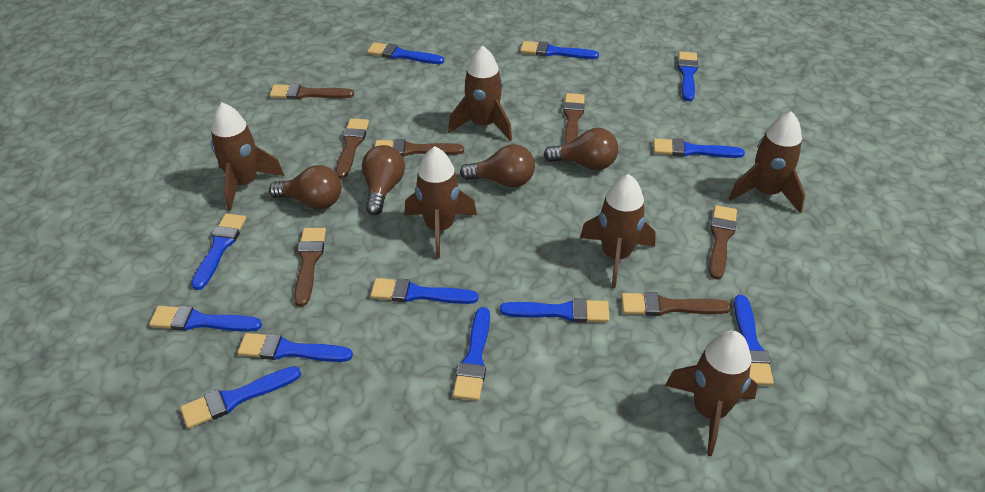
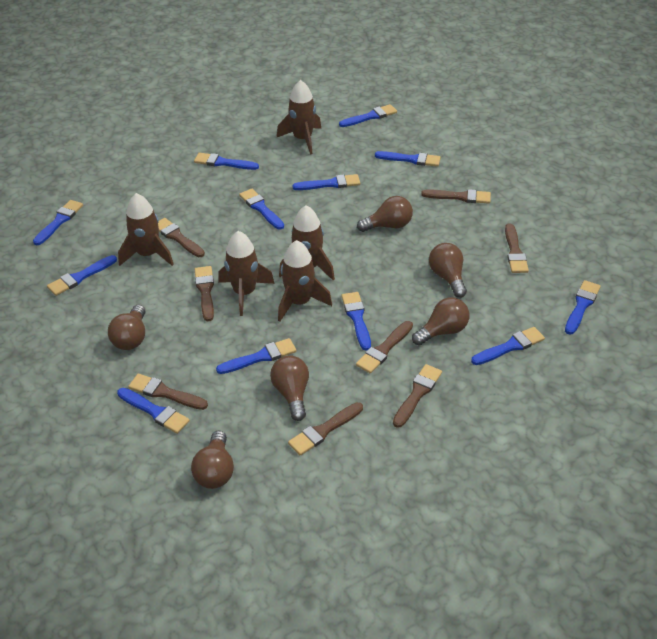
brown brush: 7 -> 8
brown light bulb: 4 -> 6
brown rocket: 6 -> 5

